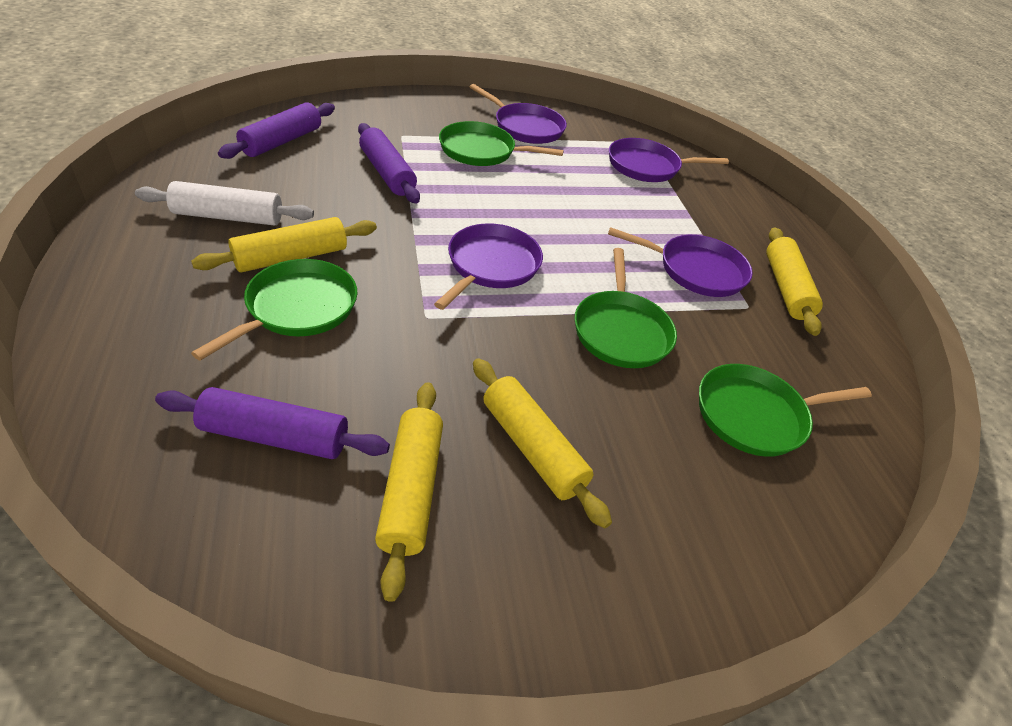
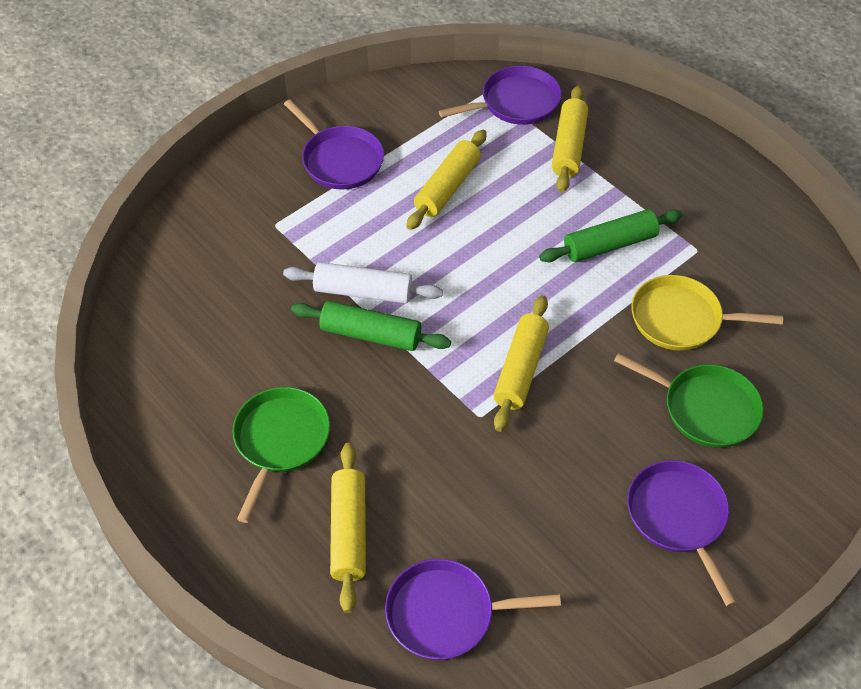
green pan: 4 -> 2
green rolling pin: 0 -> 2
purple rolling pin: 3 -> 0
yellow pan: 0 -> 1

